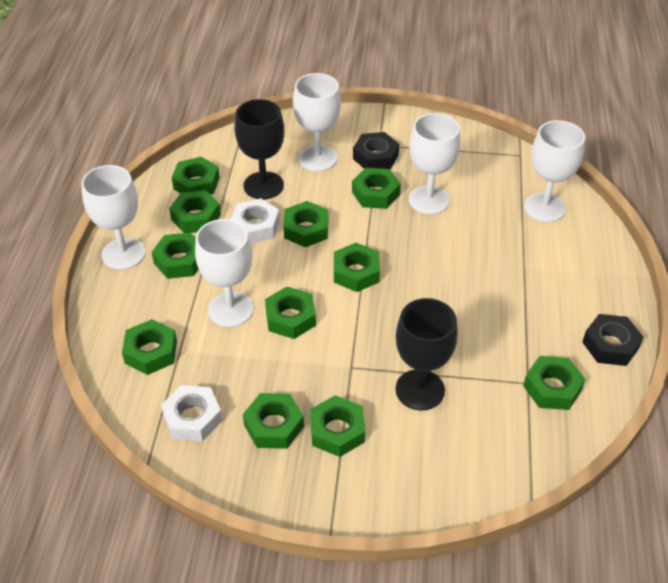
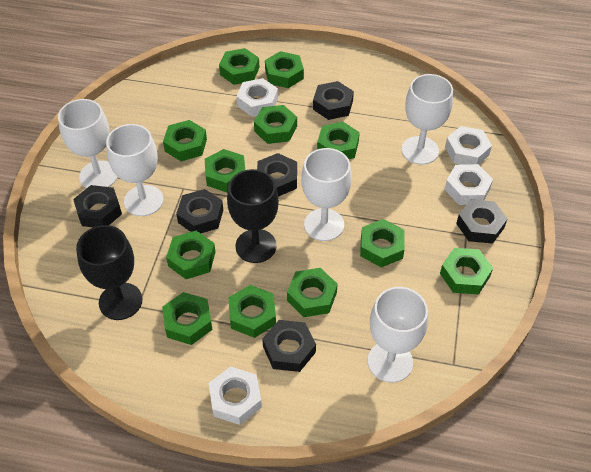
black nut: 2 -> 6
green nut: 11 -> 12
white nut: 2 -> 4

